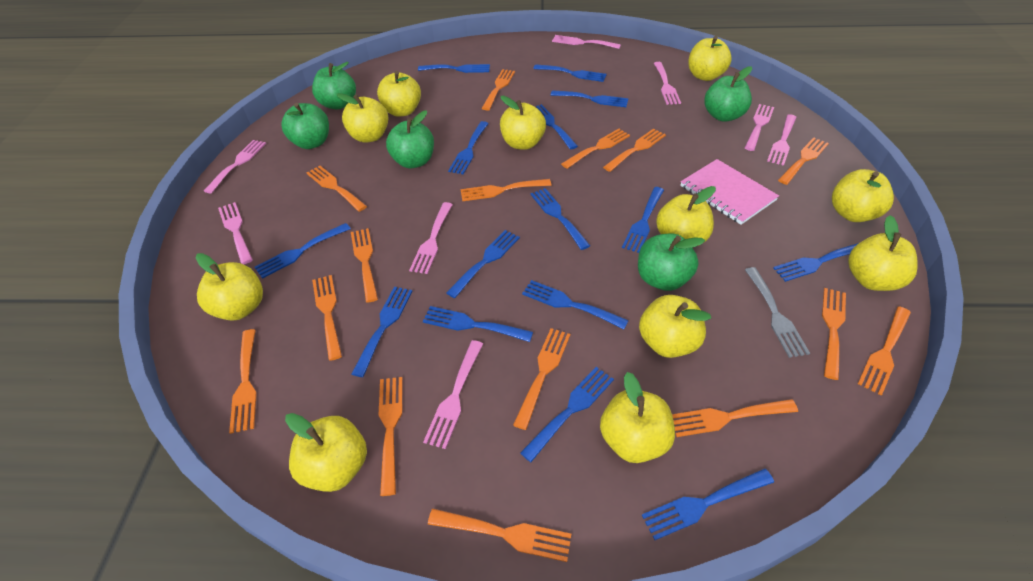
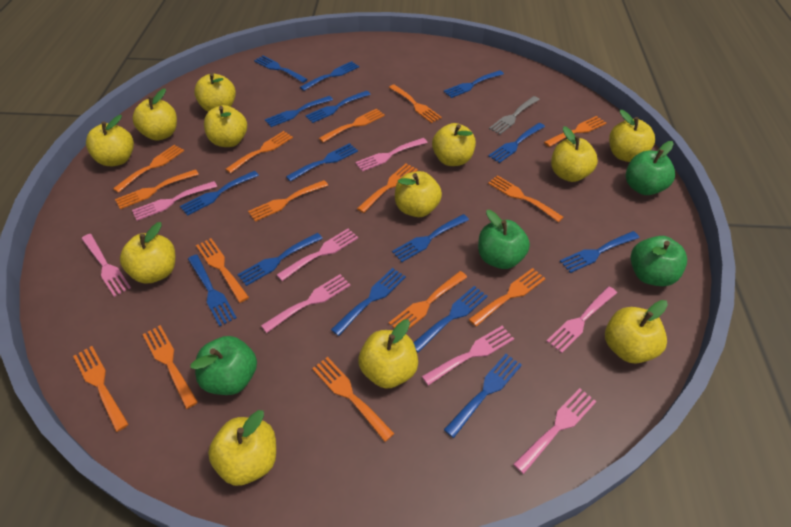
green apple: 5 -> 4
pink notebook: 1 -> 0
yellow apple: 11 -> 12

